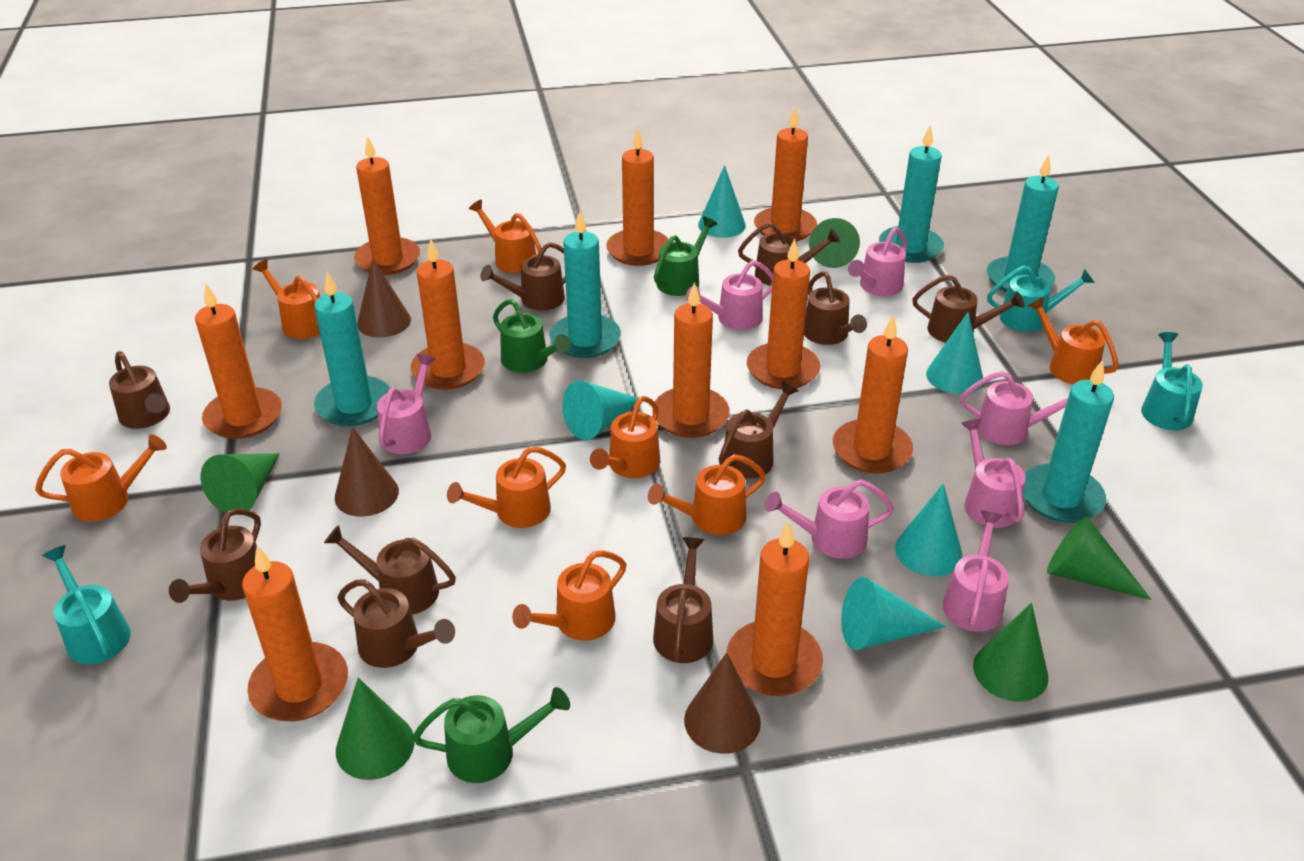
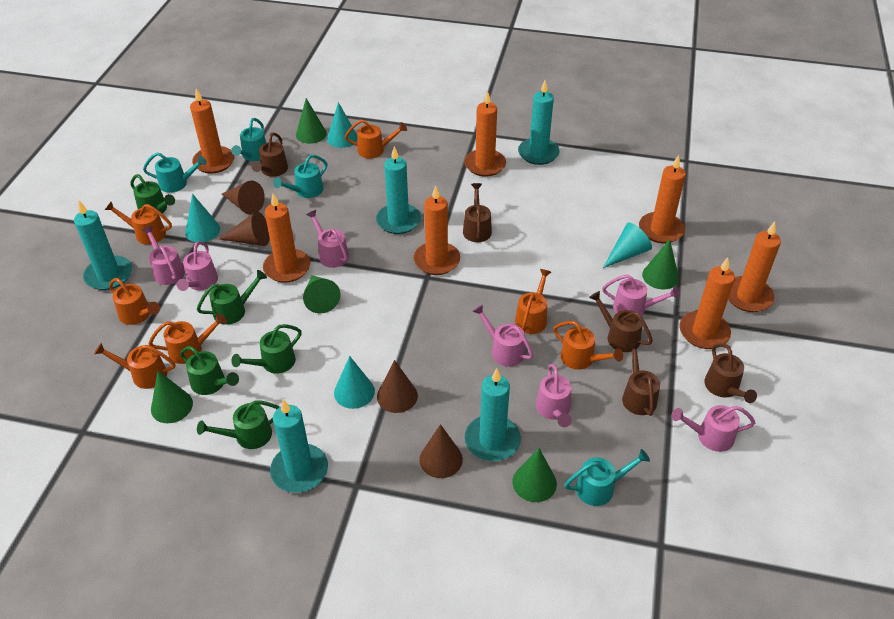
brown cone: 3 -> 4
brown watering can: 10 -> 5
green watering can: 3 -> 5
orange candle: 10 -> 7
orange watering can: 8 -> 7
turquoise cone: 5 -> 4
turquoise watering can: 3 -> 4

